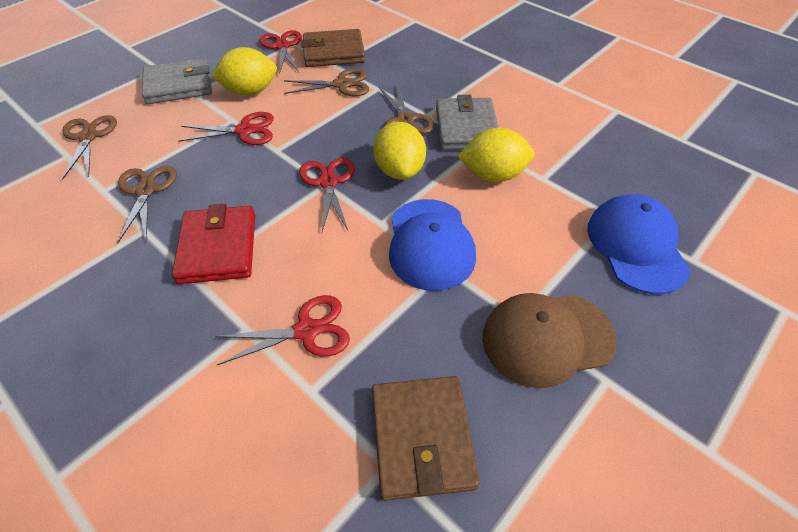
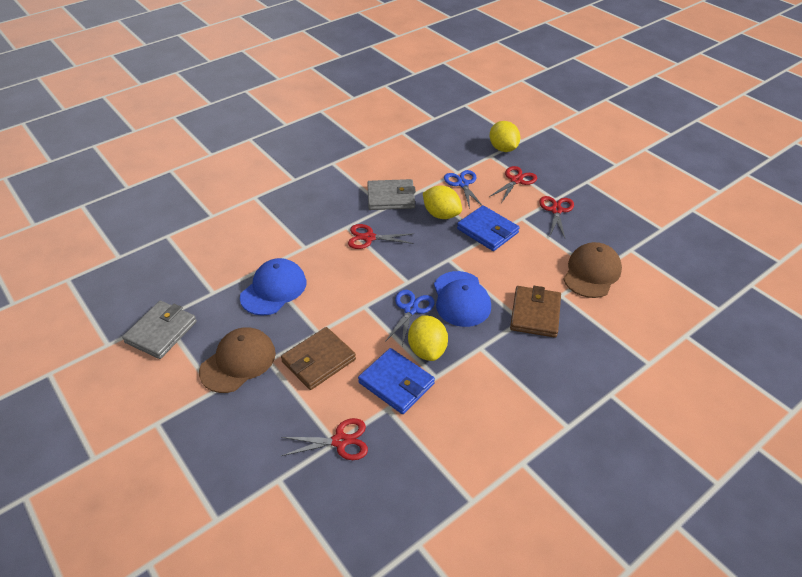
blue scissors: 0 -> 2
blue wallet: 0 -> 2
brown cap: 1 -> 2
brown scissors: 4 -> 0
red wallet: 1 -> 0

